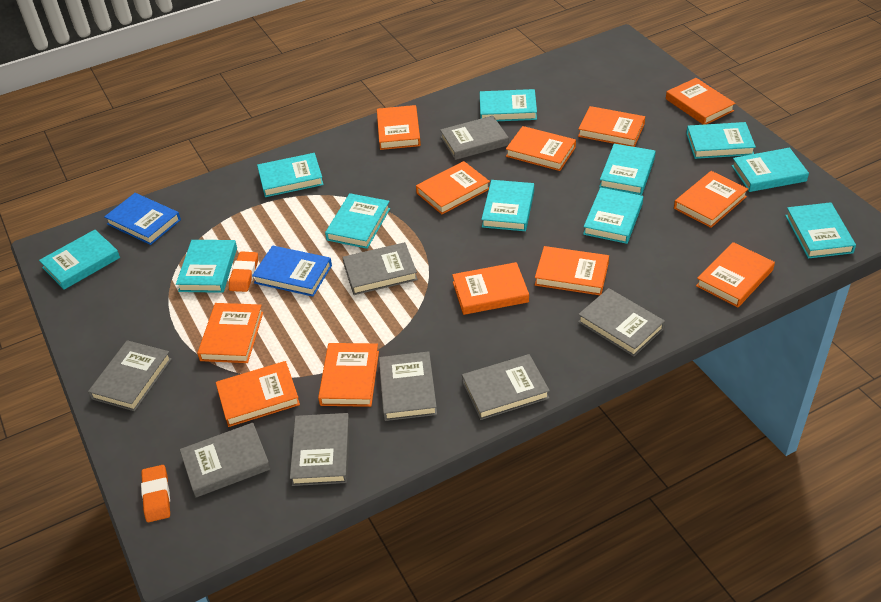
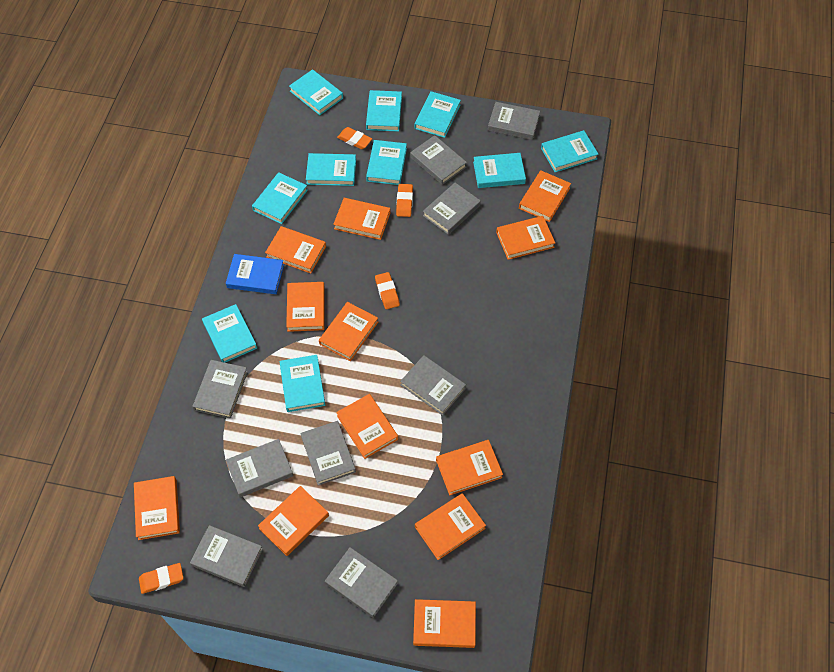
blue book: 2 -> 1
grey book: 8 -> 9
orange eraser: 2 -> 4
turquoise book: 11 -> 10

